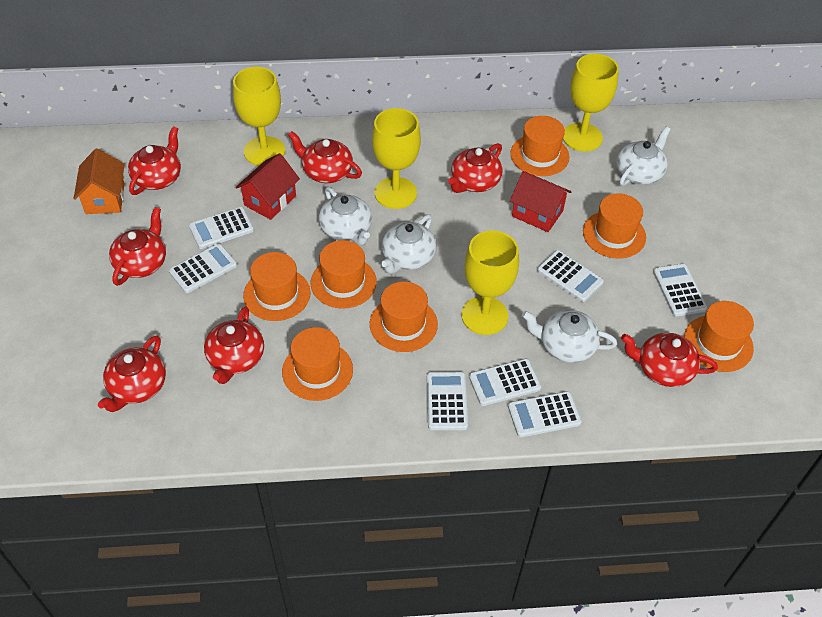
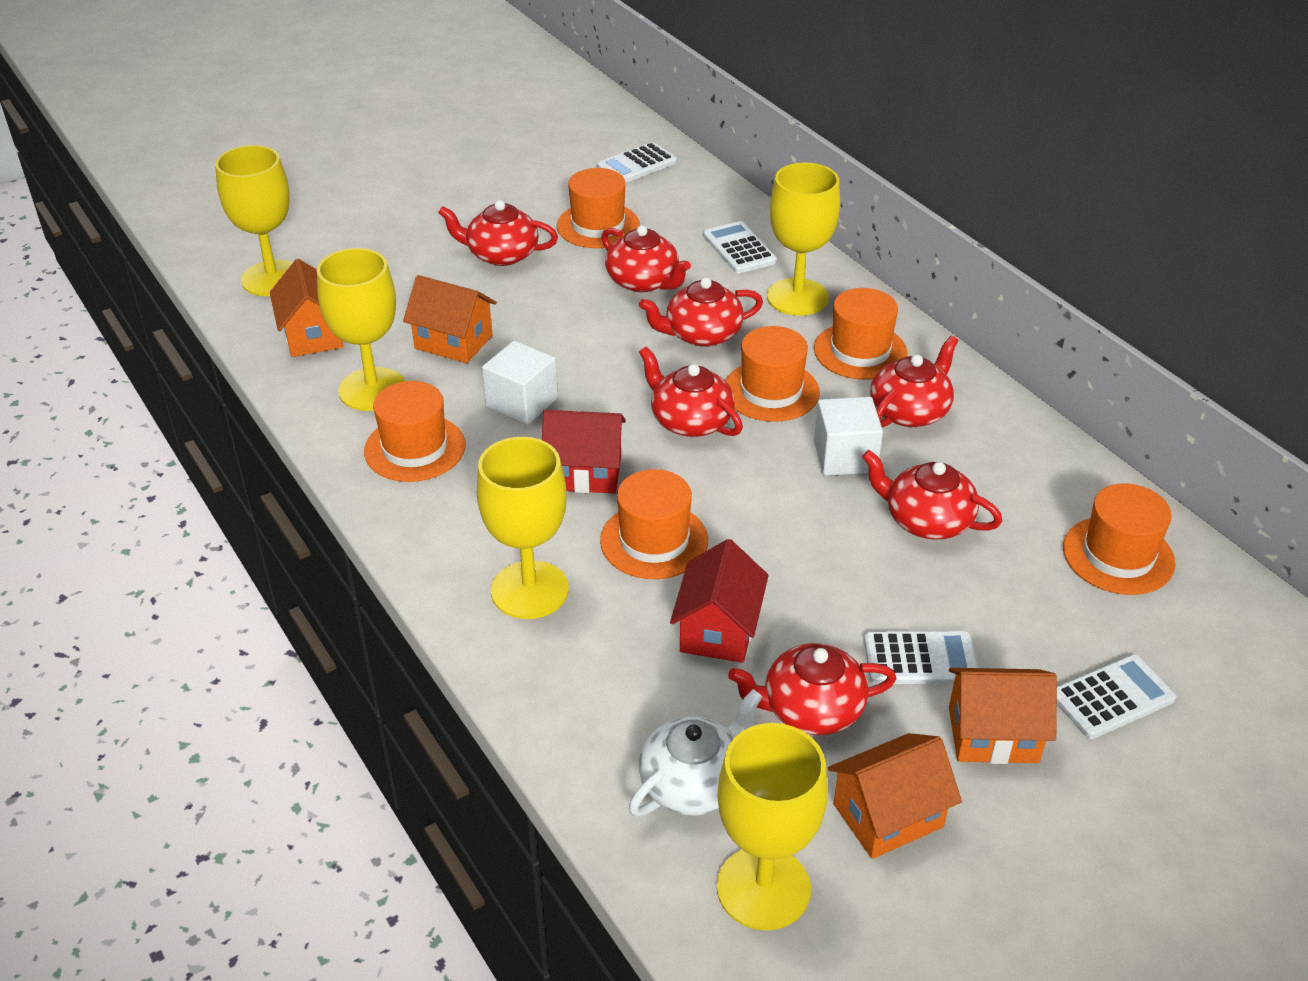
orange hat: 7 -> 6
orange house: 1 -> 4
white calculator: 7 -> 4
white cube: 0 -> 2
white teapot: 4 -> 1
yellow goblet: 4 -> 5

